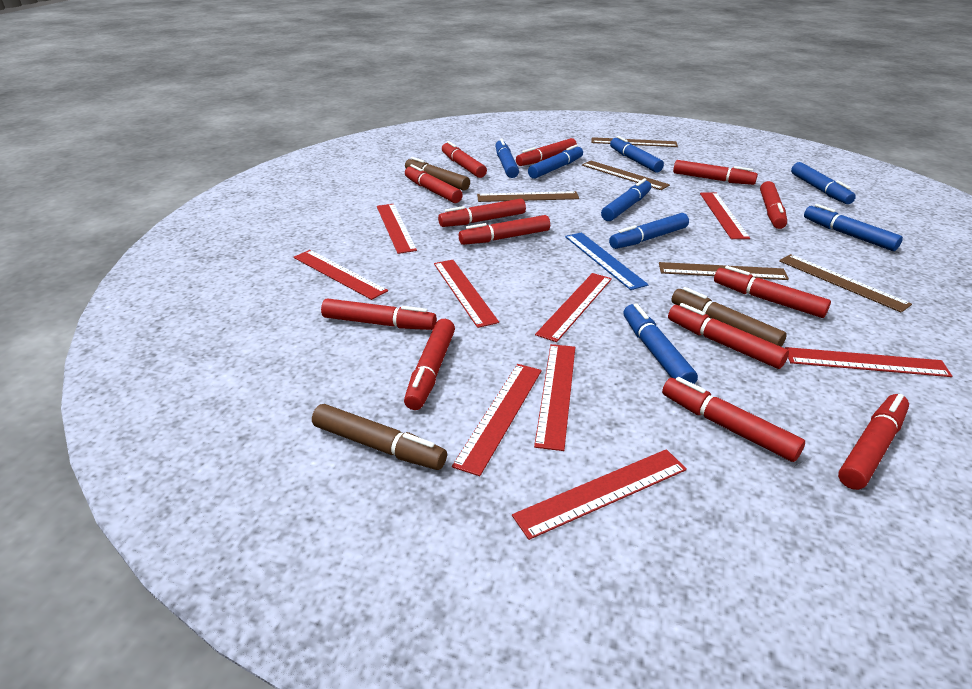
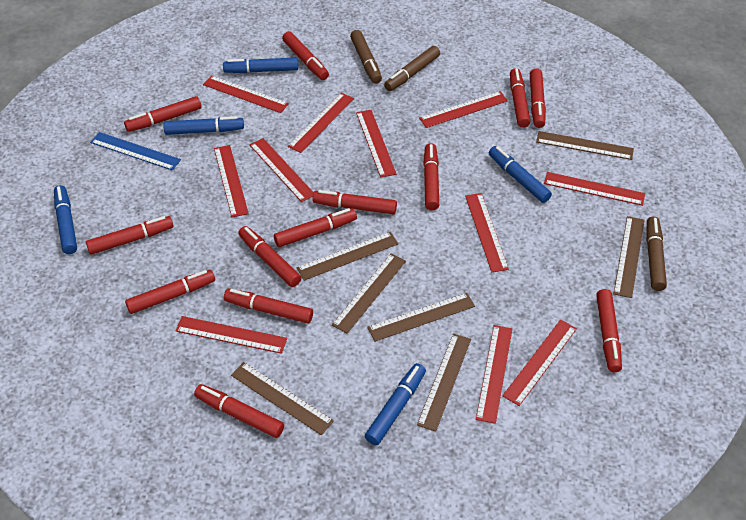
blue marker: 8 -> 5
brown ruler: 5 -> 7
red ruler: 9 -> 11

